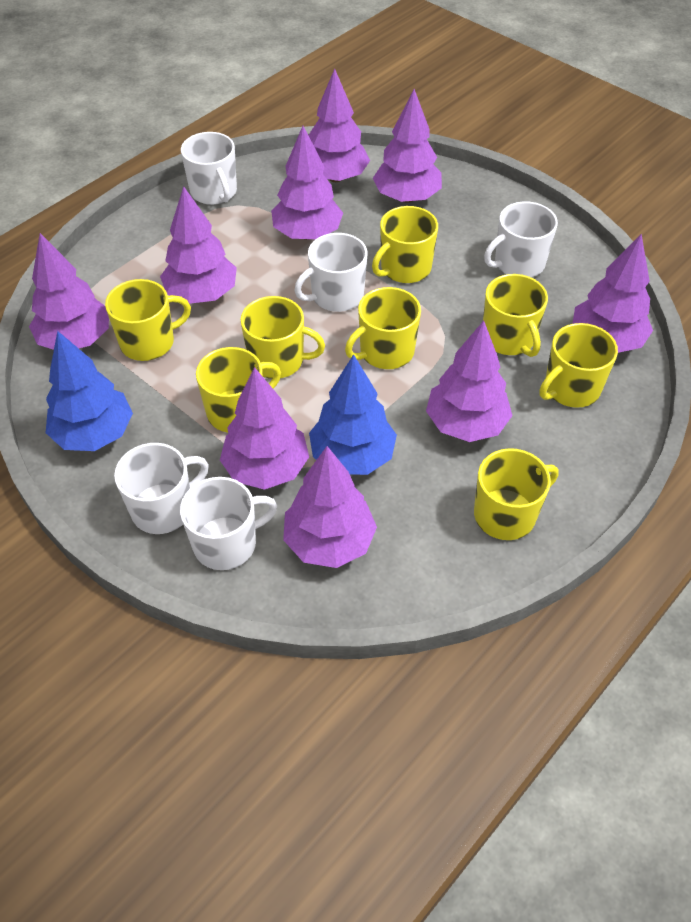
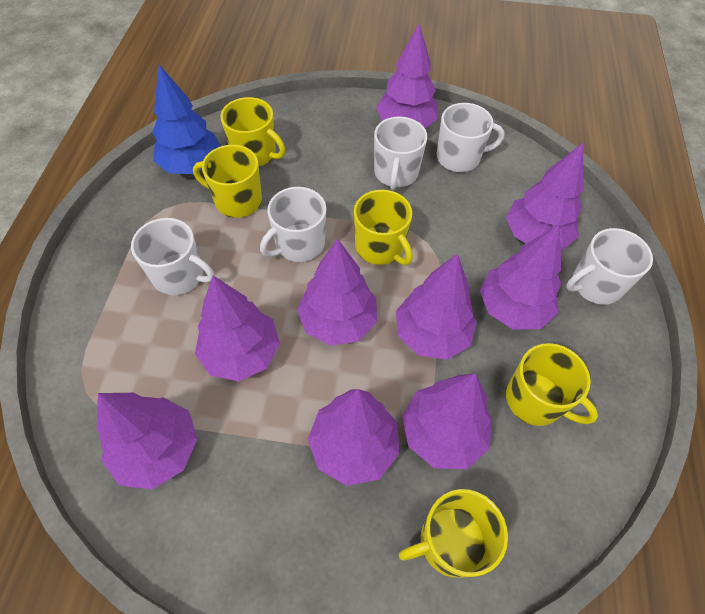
blue tree: 2 -> 1
yellow mug: 8 -> 5

